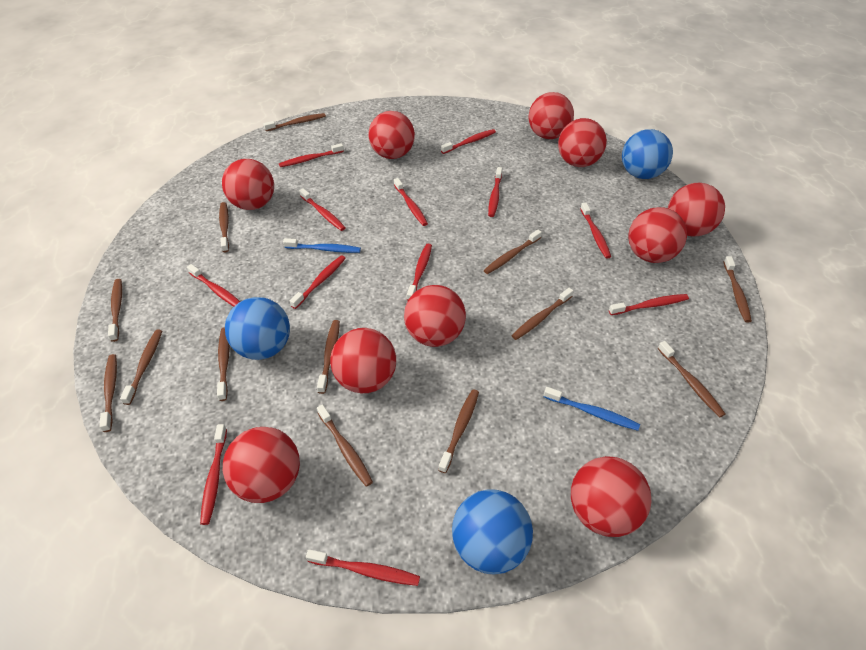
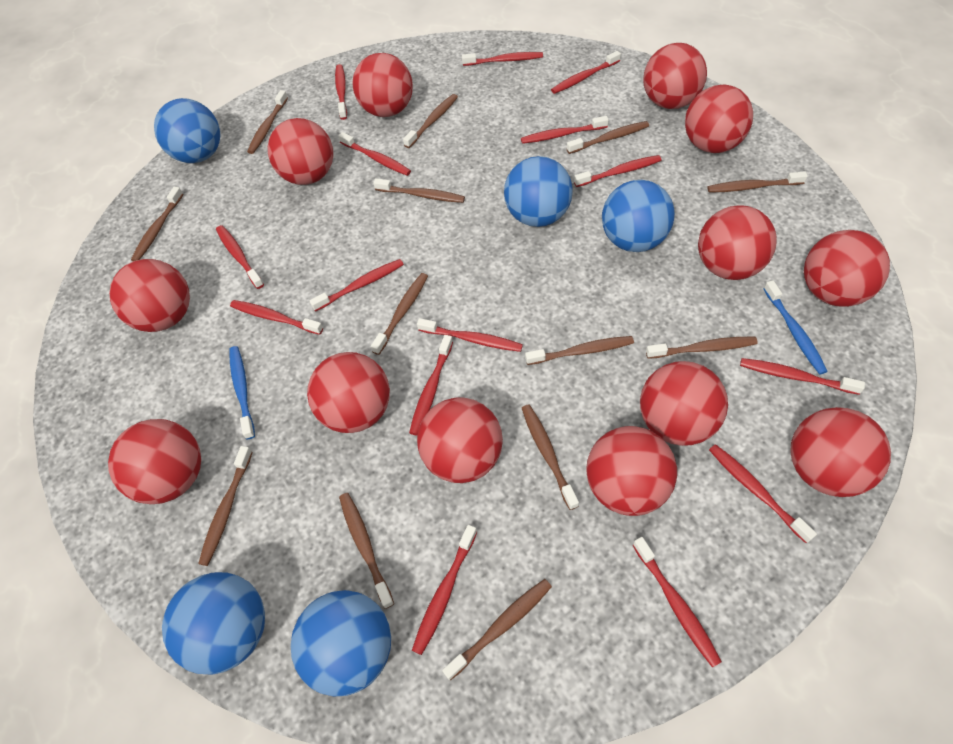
blue ball: 3 -> 5
red ball: 10 -> 13
red toothbrush: 12 -> 15

